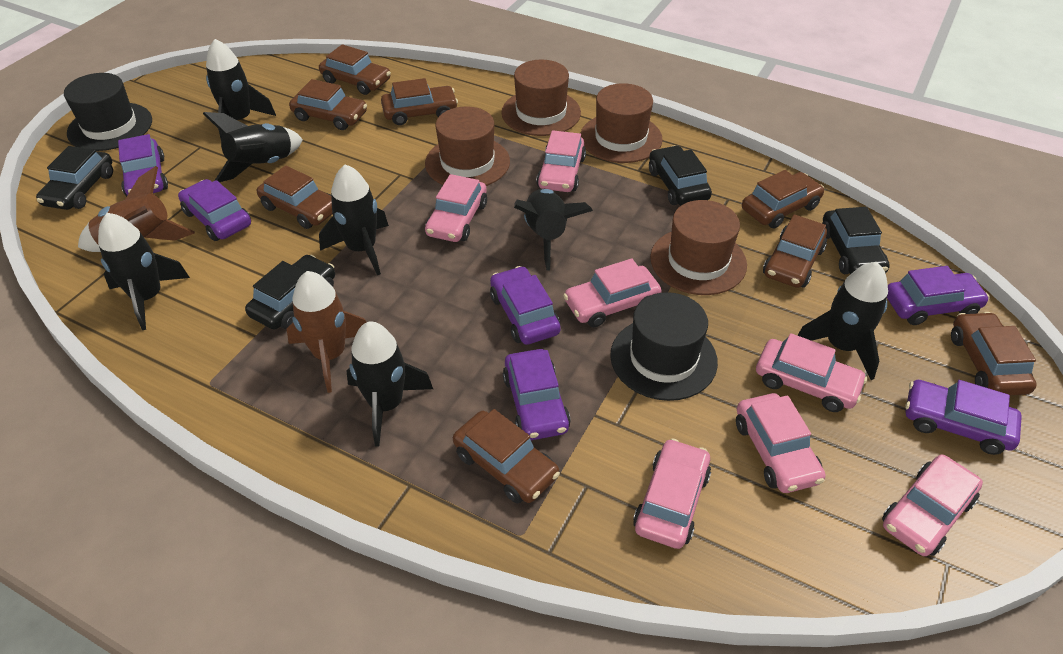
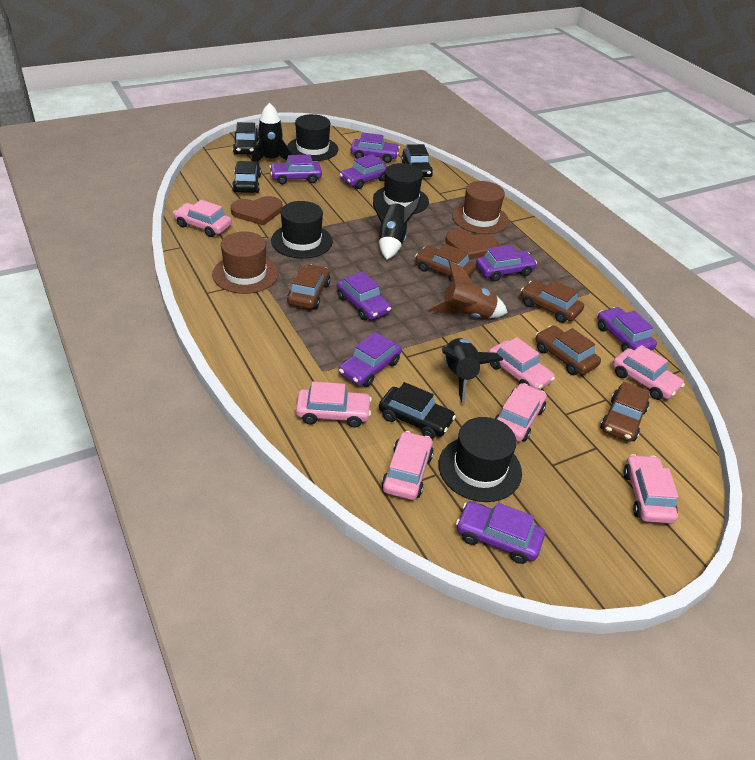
black hat: 2 -> 4
black rocket: 7 -> 3
brown car: 8 -> 5
brown hat: 4 -> 2
brown heart: 0 -> 2
brown rocket: 2 -> 1
purple car: 6 -> 8

